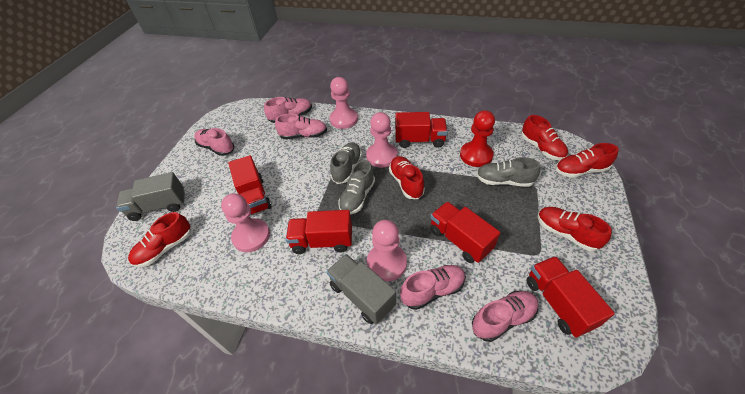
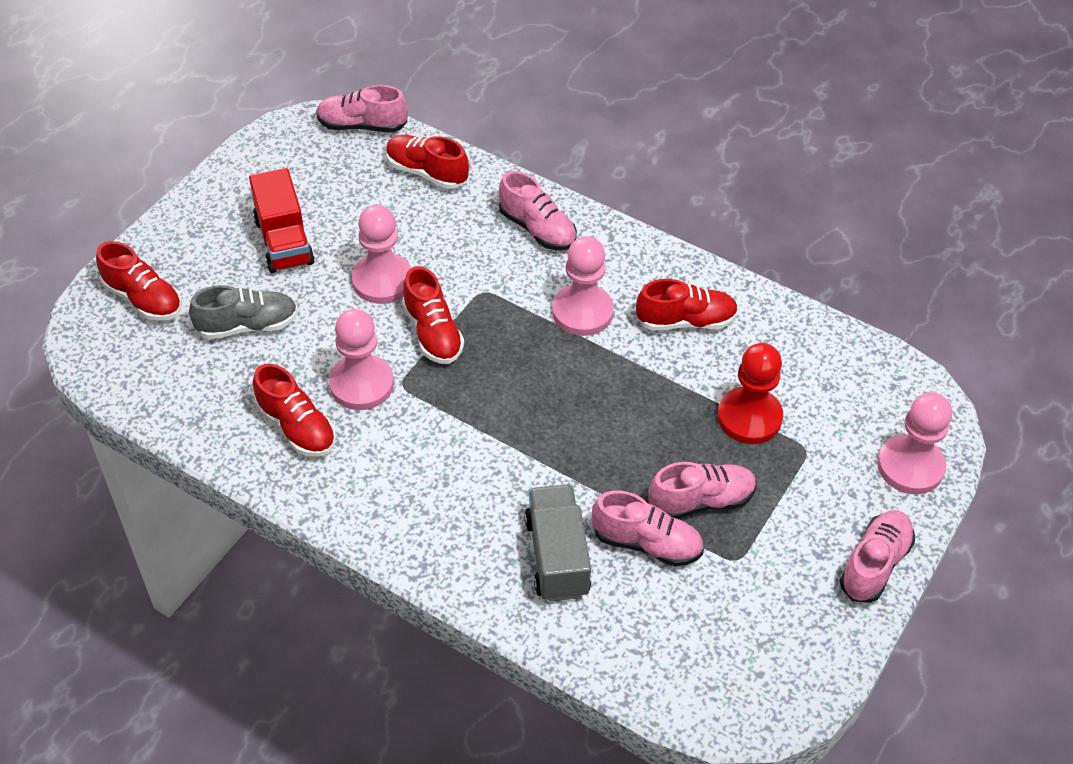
grey shoe: 3 -> 1
grey truck: 2 -> 1
red truck: 5 -> 1

